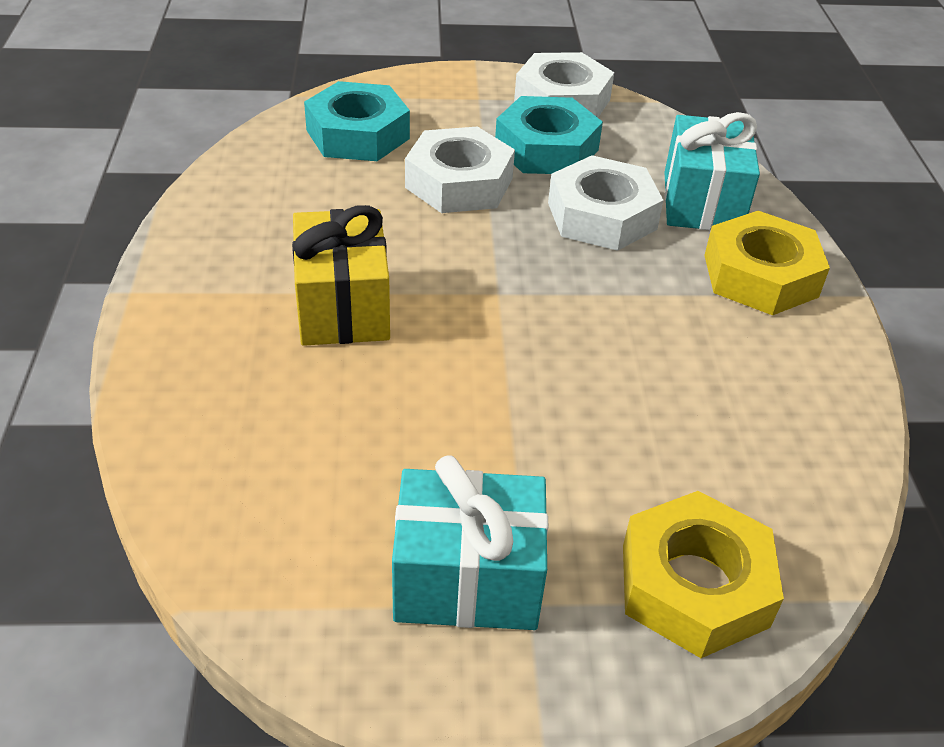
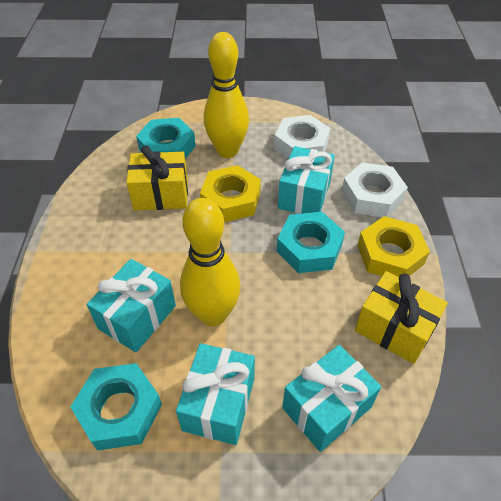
turquoise gift: 2 -> 4
turquoise nut: 2 -> 3
white nut: 3 -> 2
yellow bowling pin: 0 -> 2
yellow gift: 1 -> 2

